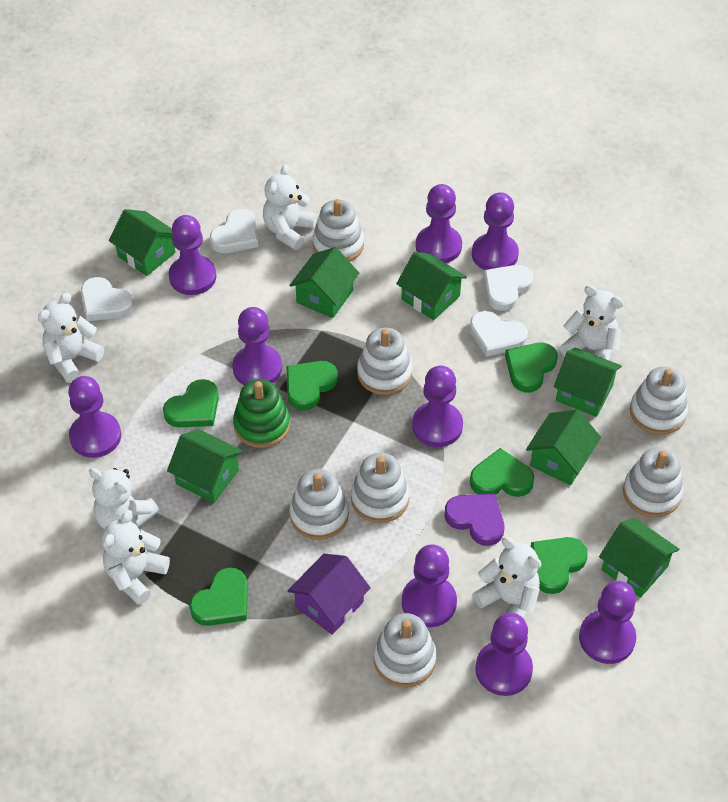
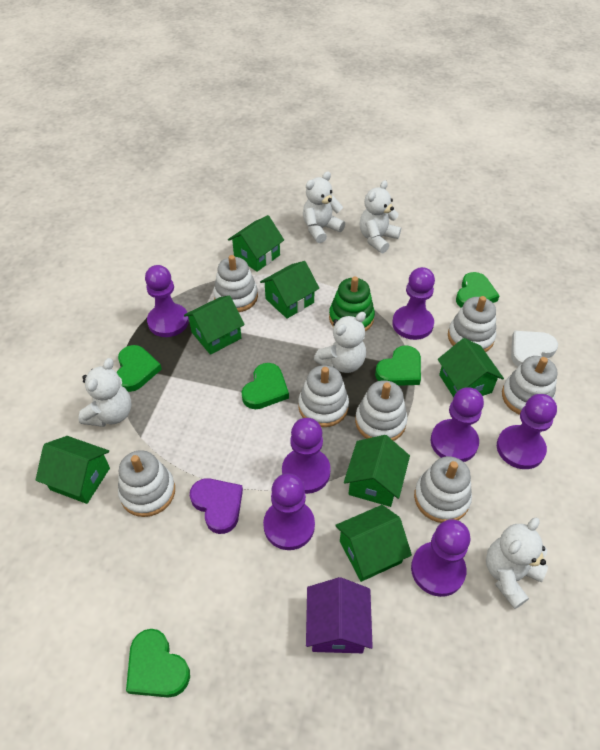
green heart: 6 -> 5
purple pawn: 9 -> 7
white heart: 4 -> 1
white teddy bear: 6 -> 5

